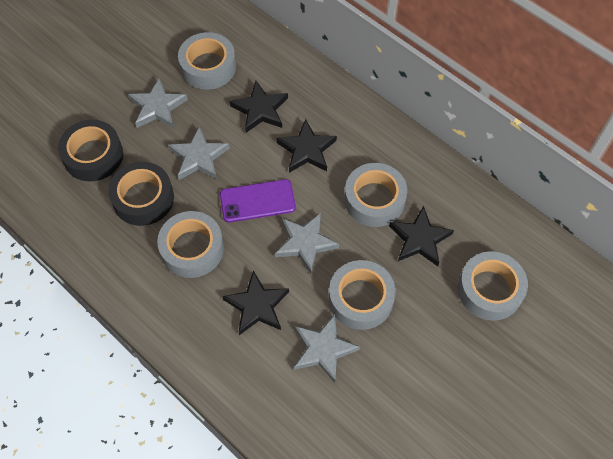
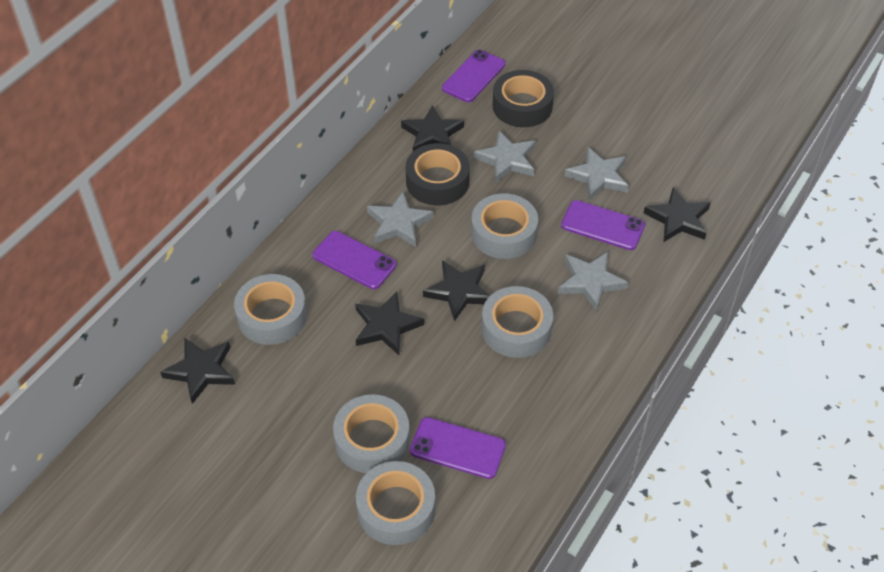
black star: 4 -> 5
purple phone: 1 -> 4

